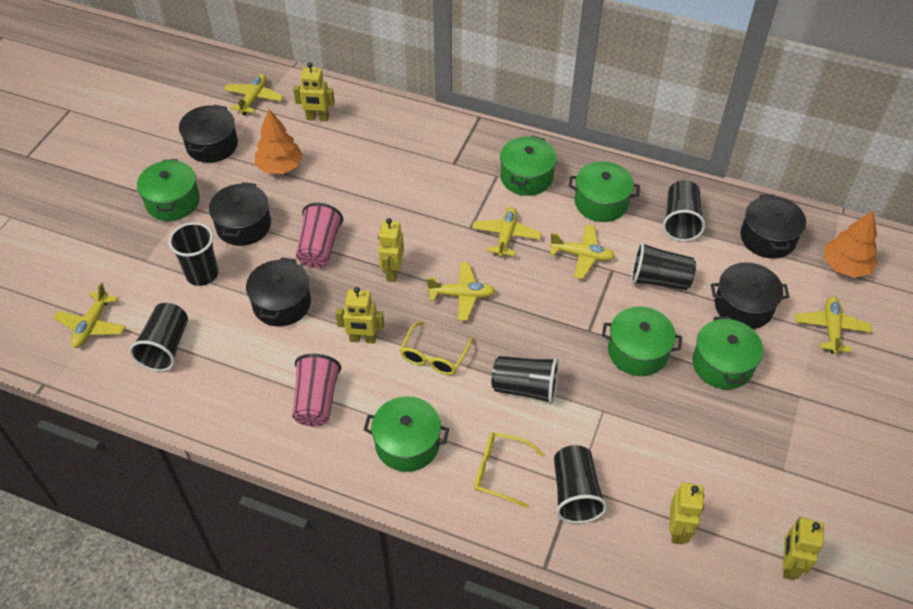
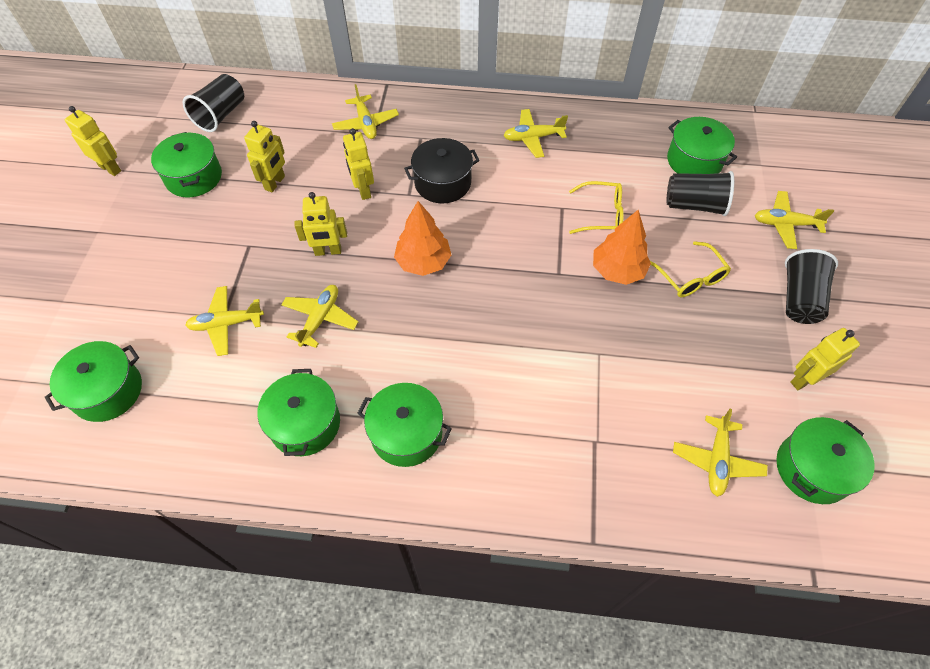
black cup: 6 -> 3
black pot: 5 -> 1
pink cup: 2 -> 0

